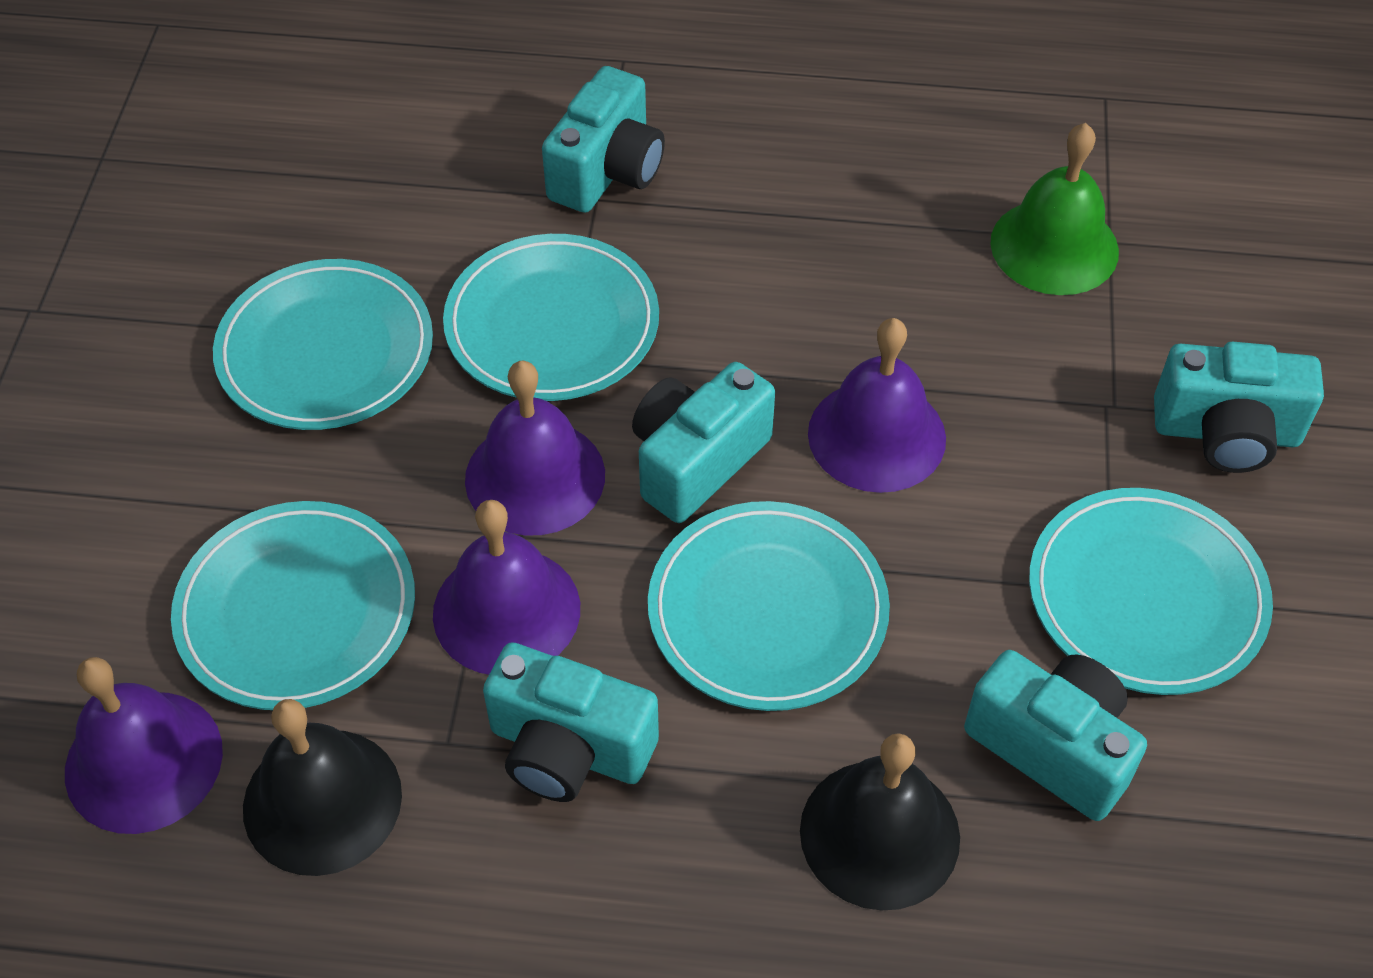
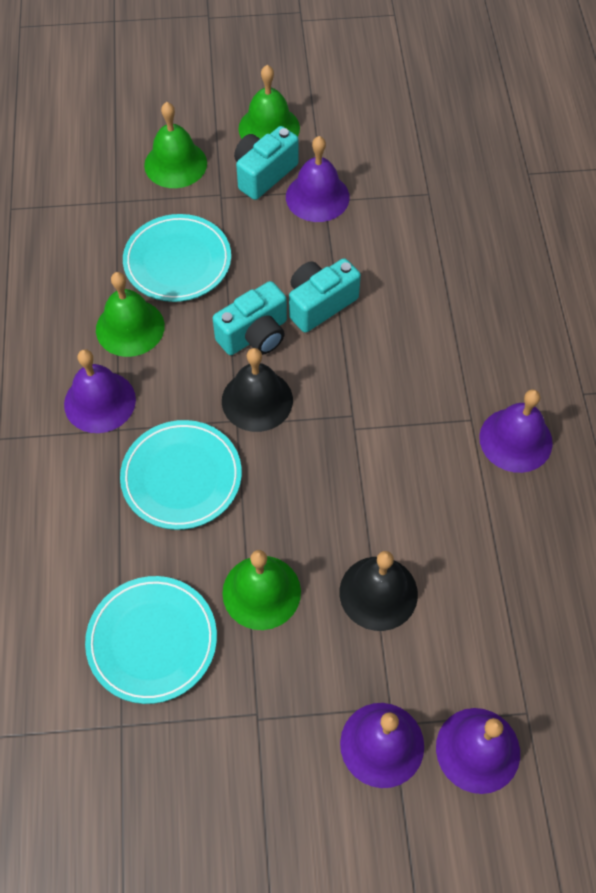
green bell: 1 -> 4
purple bell: 4 -> 5
turquoise camera: 5 -> 3
turquoise plate: 5 -> 3

